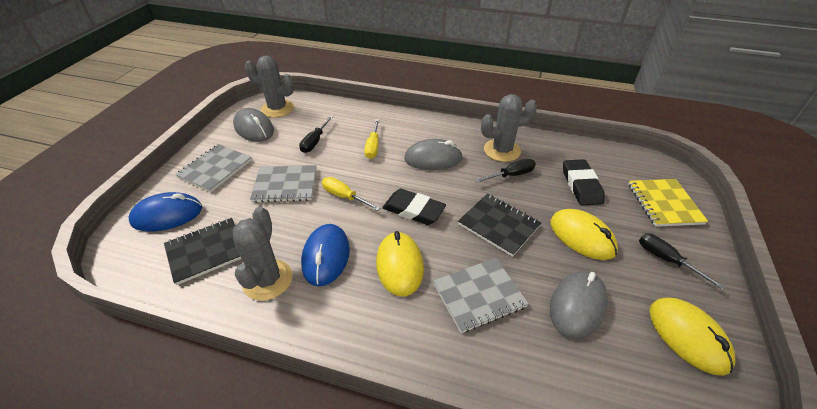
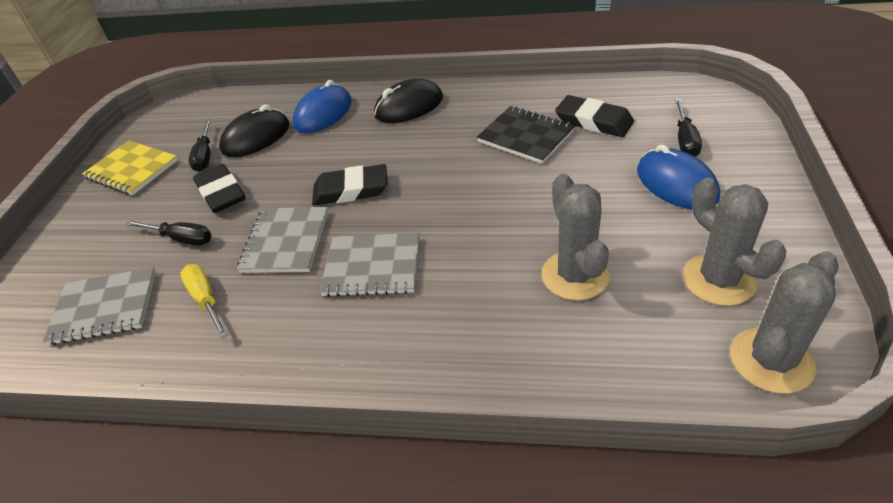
black eraser: 2 -> 3
black mouse: 0 -> 2
black notebook: 2 -> 1
grey mouse: 3 -> 0
yellow mouse: 3 -> 0
yellow screwdriver: 2 -> 1

